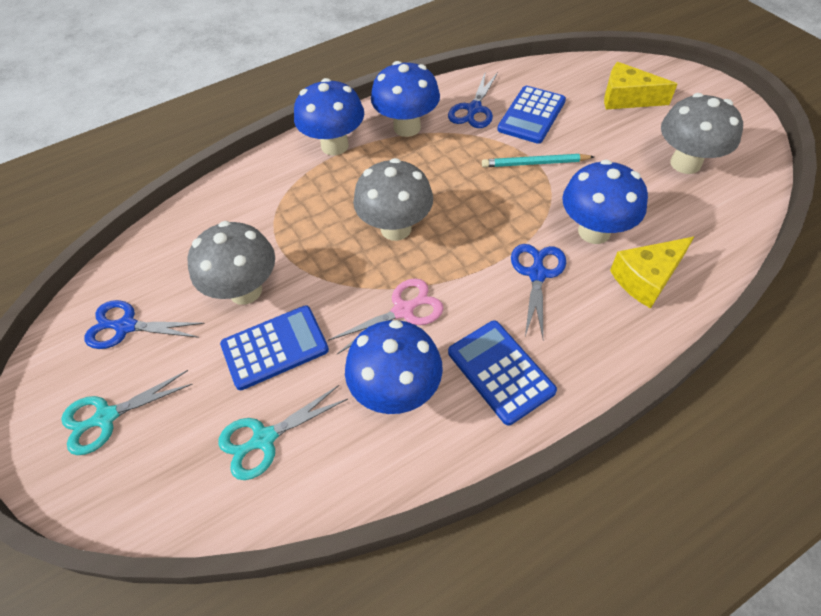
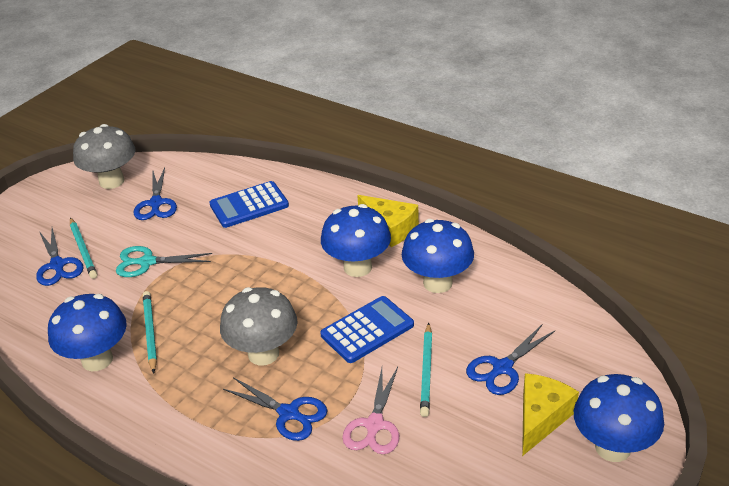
blue calculator: 3 -> 2
blue scissors: 3 -> 4
grey mushroom: 3 -> 2
turquoise pencil: 1 -> 3
turquoise scissors: 2 -> 1

